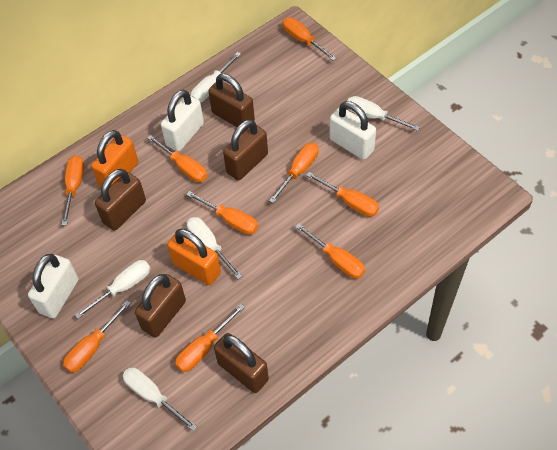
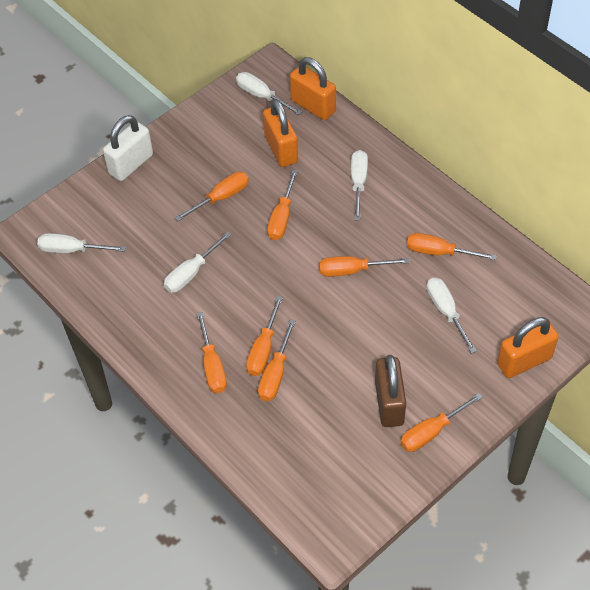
brown padlock: 5 -> 1
orange padlock: 2 -> 3
orange screwdriver: 9 -> 8
white padlock: 3 -> 1

